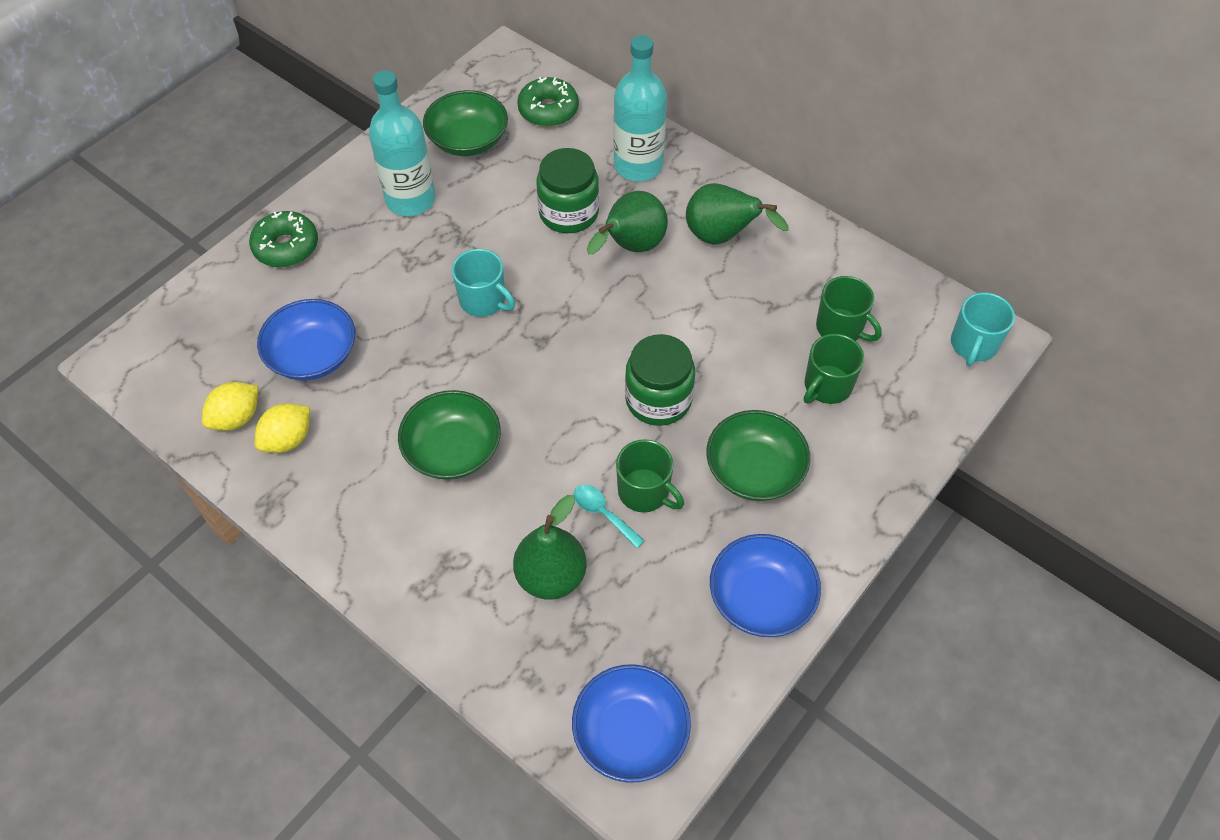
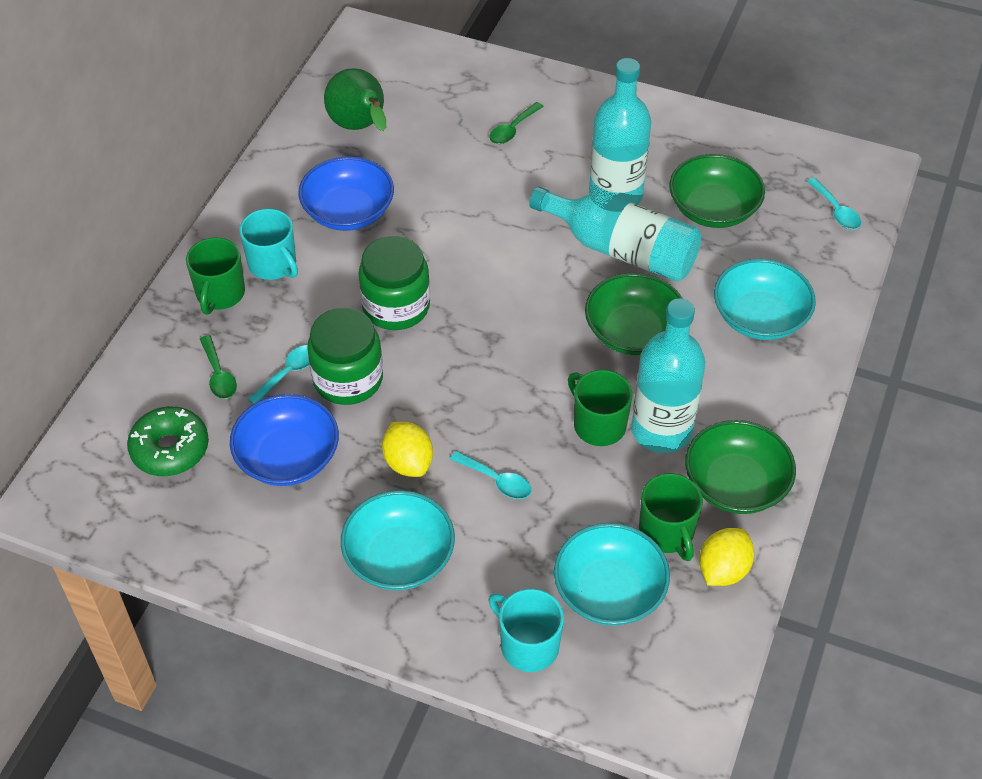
blue bowl: 3 -> 2
green donut: 2 -> 1
green pear: 3 -> 1
green spoon: 0 -> 2
turquoise bottle: 2 -> 3
turquoise bowl: 0 -> 3
turquoise spoon: 1 -> 3

